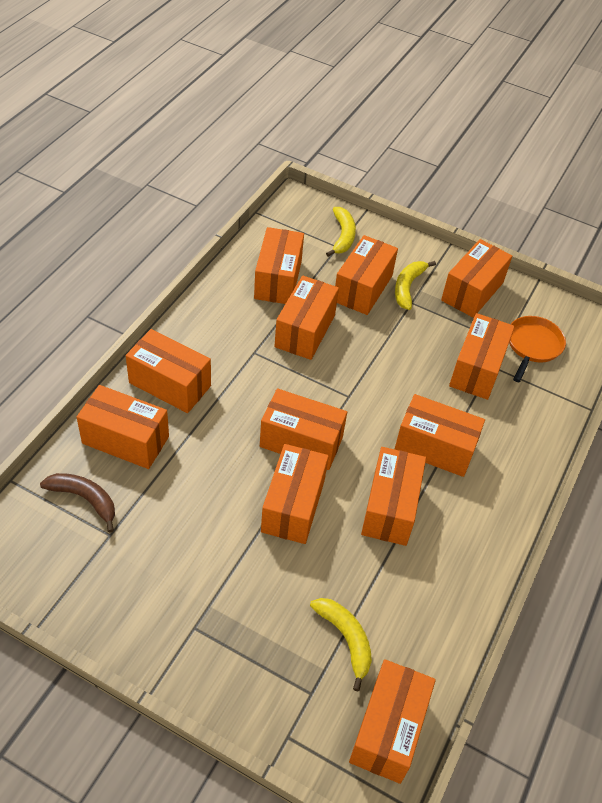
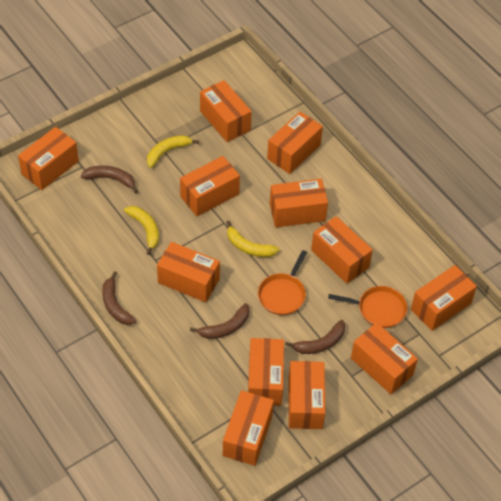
brown banana: 1 -> 4
orange pan: 1 -> 2

